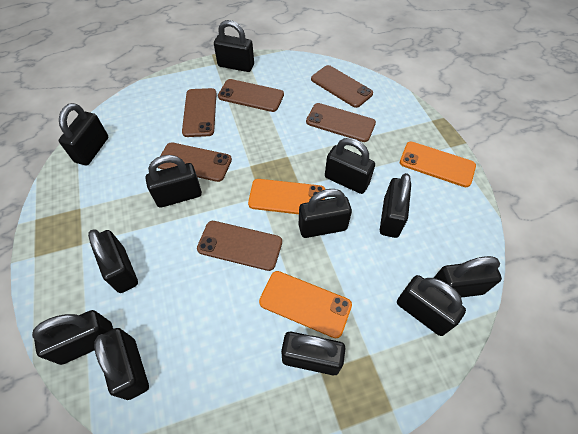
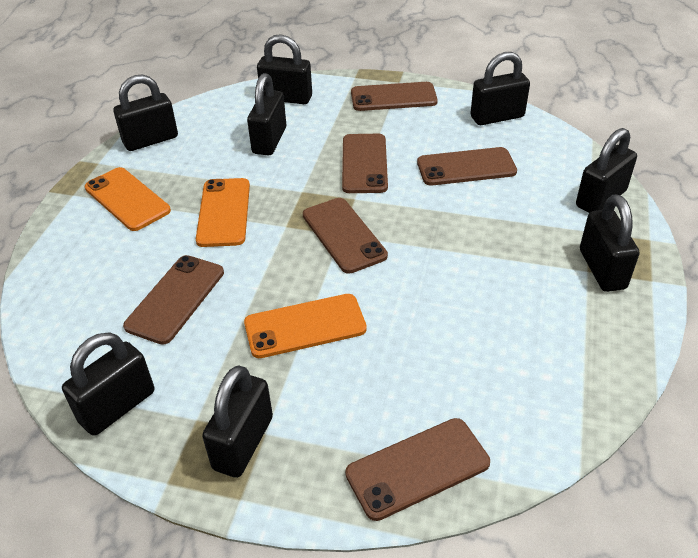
black padlock: 12 -> 8

